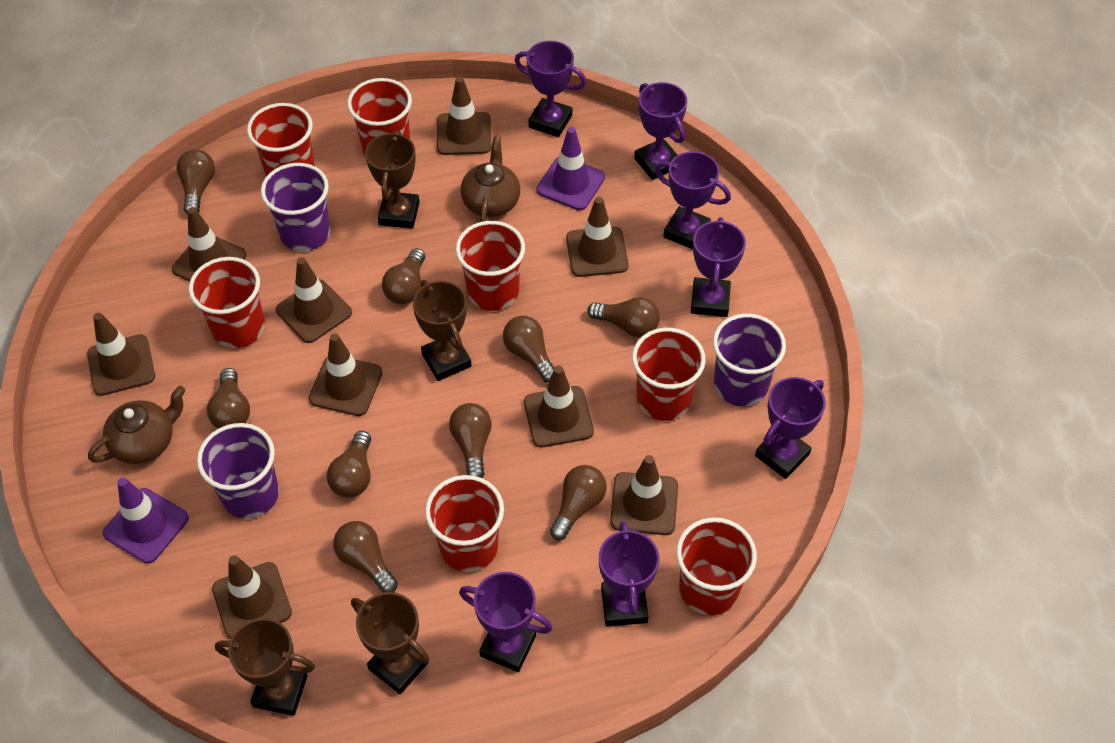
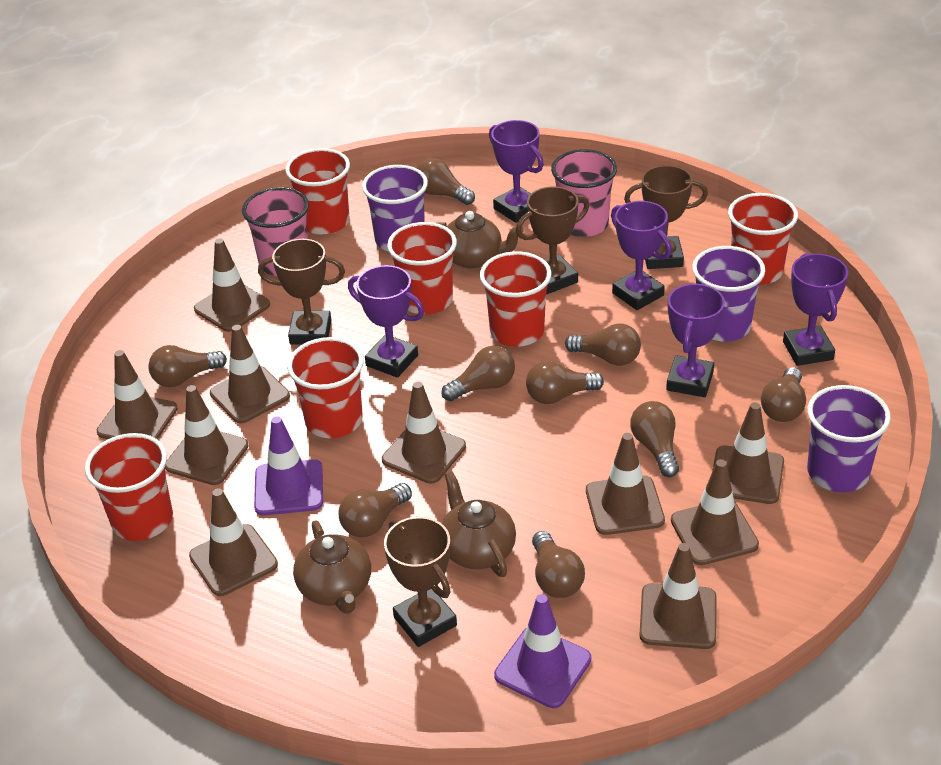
brown teapot: 2 -> 3
brown traffic cone: 9 -> 10
pink cup: 0 -> 2
purple trophy: 7 -> 5
red cup: 7 -> 6

